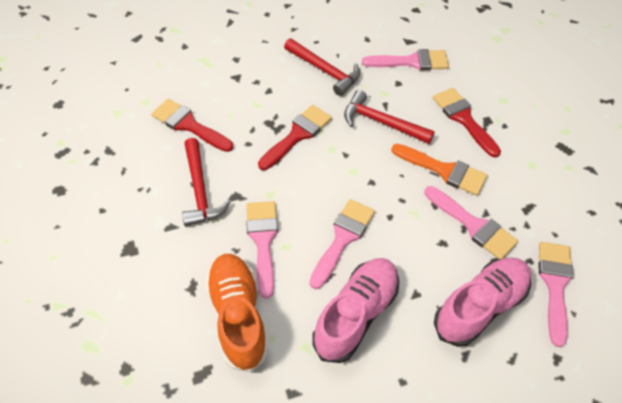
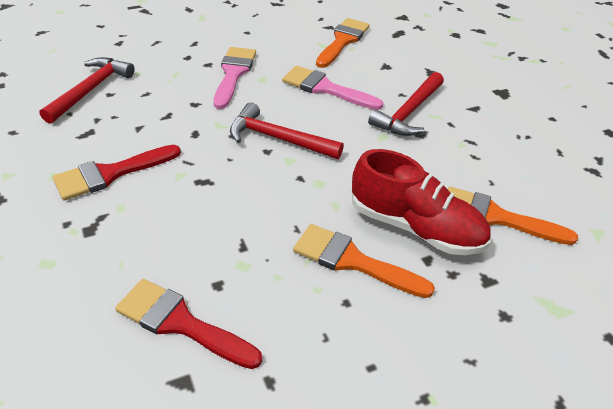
orange brush: 1 -> 3
orange shoe: 1 -> 0
pink brush: 5 -> 2
pink shoe: 2 -> 0
red brush: 3 -> 2
red shoe: 0 -> 1

